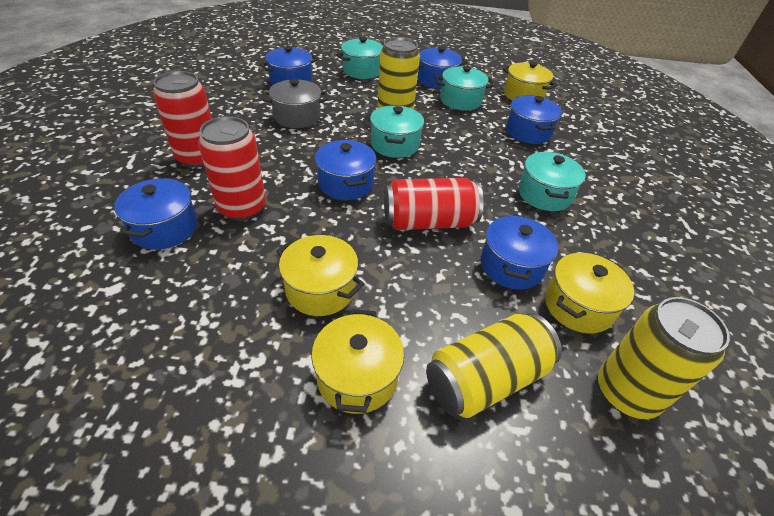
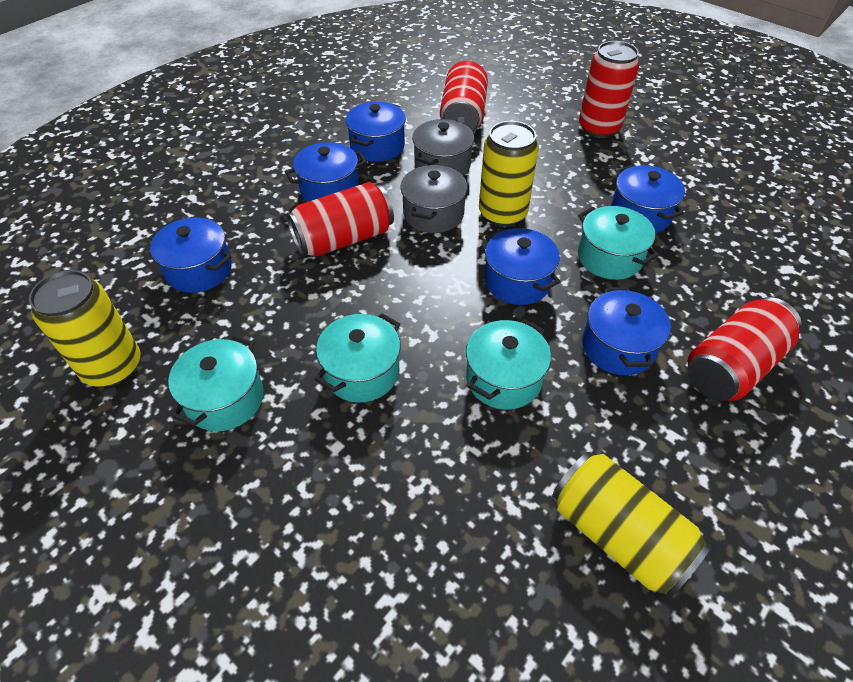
grey pot: 1 -> 2
red can: 3 -> 4
yellow pot: 4 -> 0

